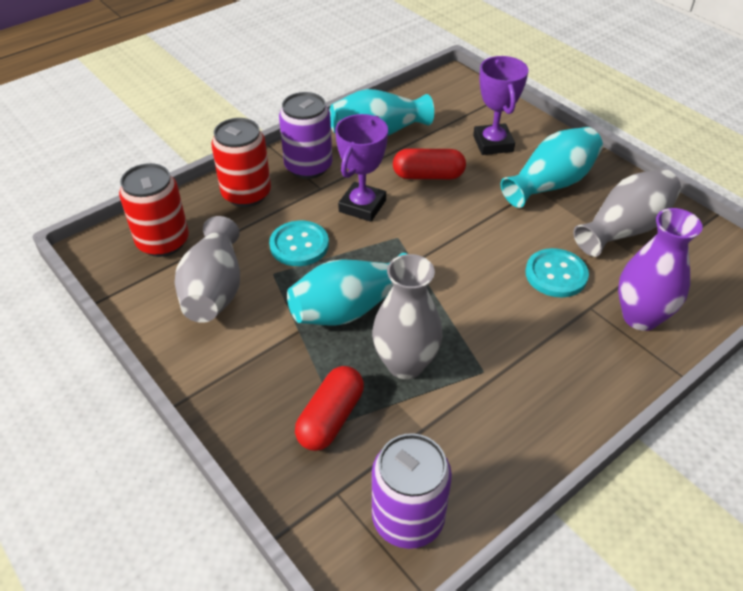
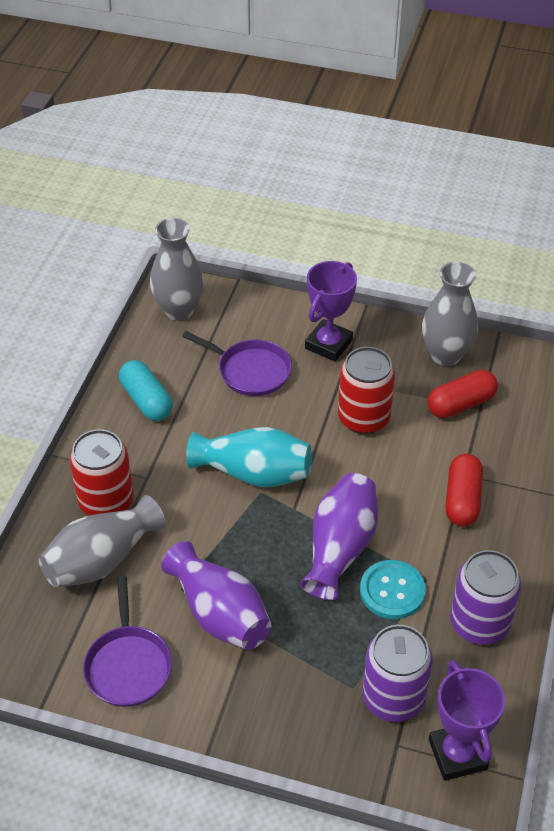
purple pan: 0 -> 2
purple vase: 1 -> 2
turquoise button: 2 -> 1
turquoise capsule: 0 -> 1
turquoise vase: 3 -> 1

